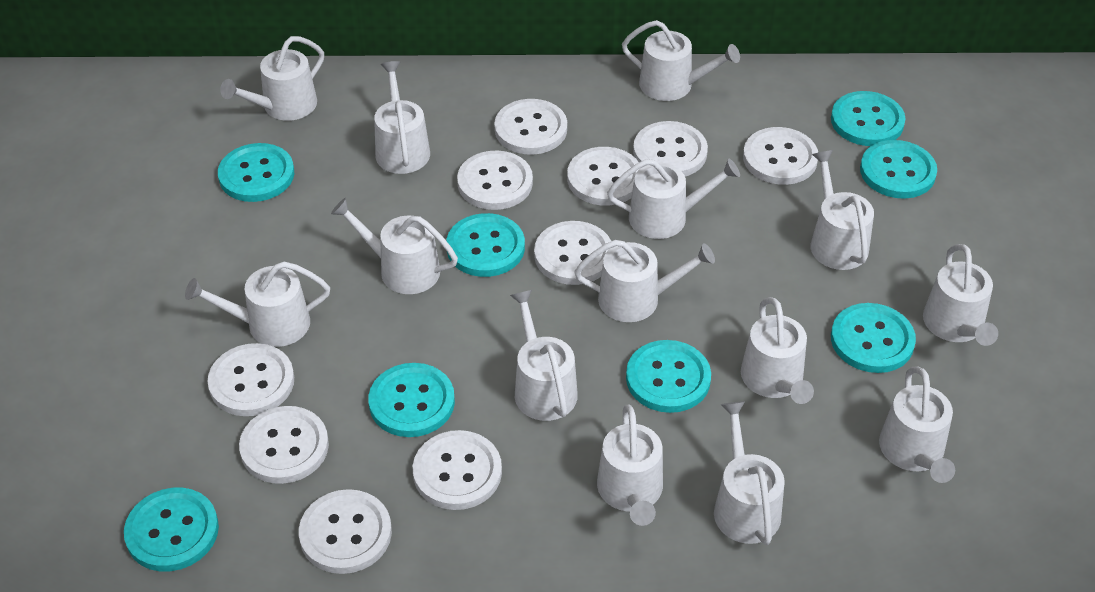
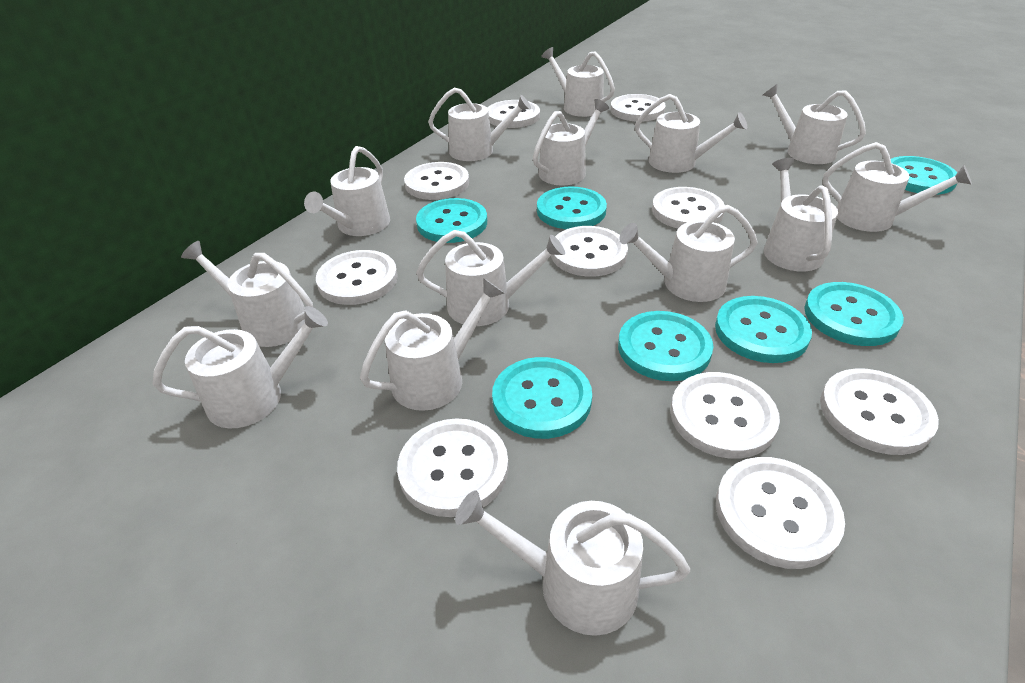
turquoise button: 8 -> 7

